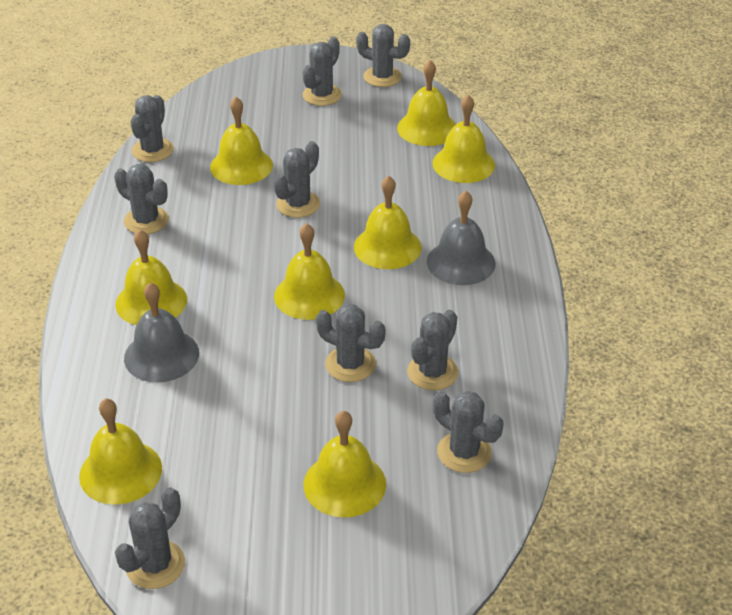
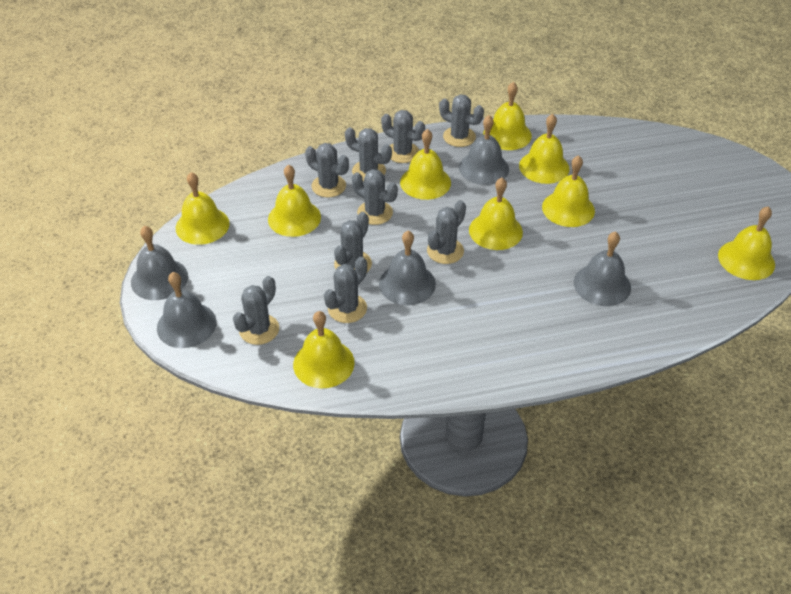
grey bell: 2 -> 5
yellow bell: 8 -> 9

